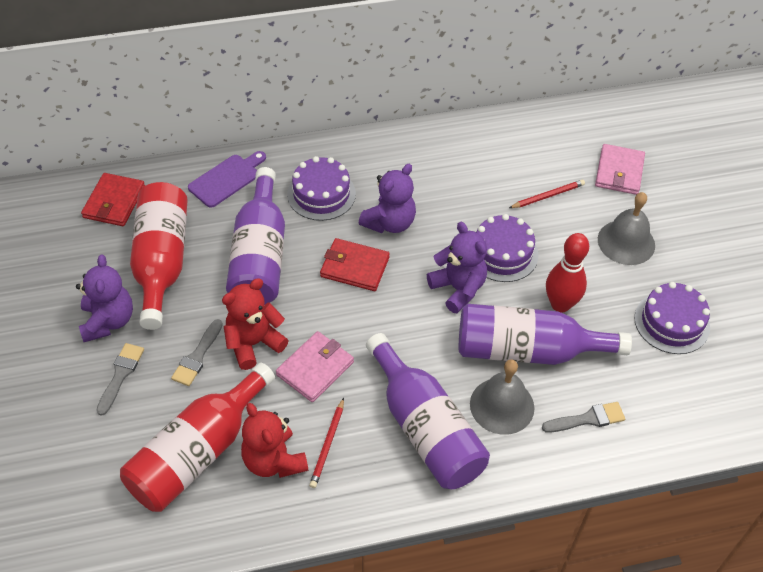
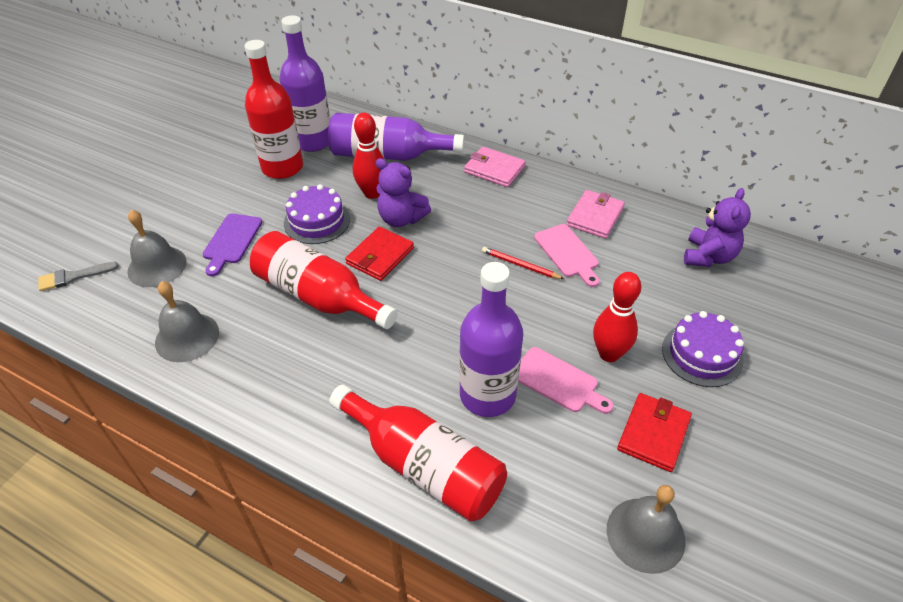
grey bell: 2 -> 3
grey brush: 3 -> 1
pink cutting board: 0 -> 2
purple cake: 3 -> 2
purple teddy bear: 3 -> 2
red bottle: 2 -> 3
red bowling pin: 1 -> 2
red pencil: 2 -> 1
red teddy bear: 2 -> 0

